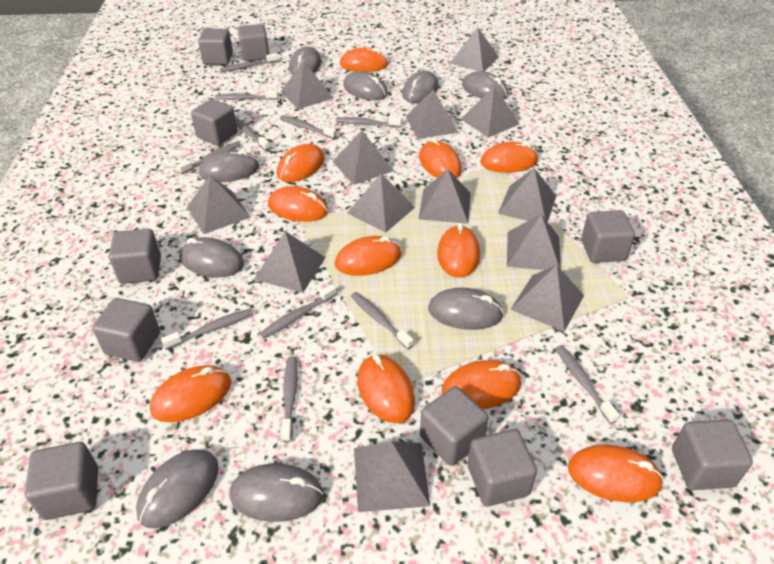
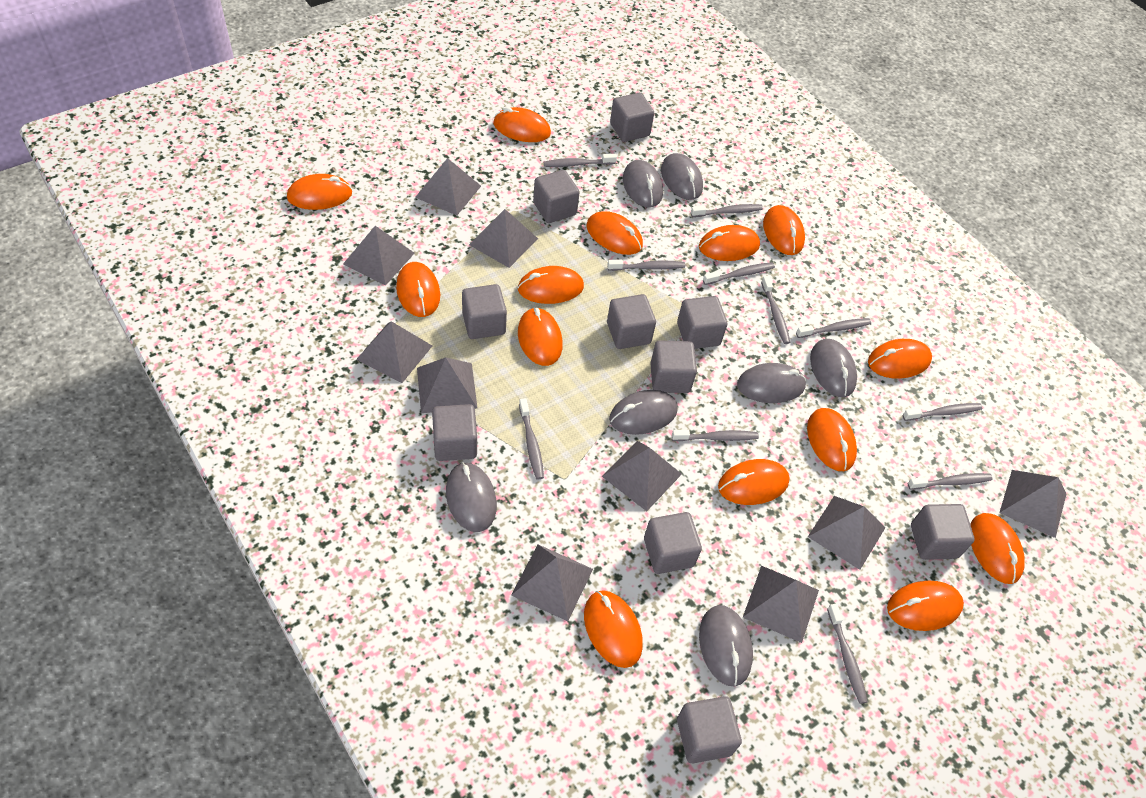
grey mouse: 9 -> 7
grey pyramid: 13 -> 10
orange mouse: 11 -> 14

